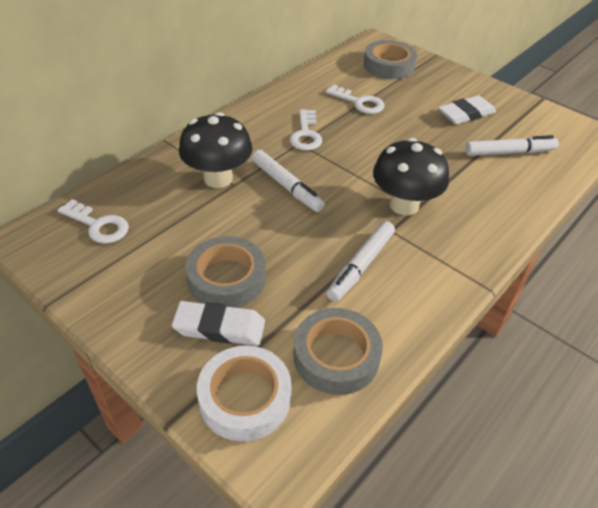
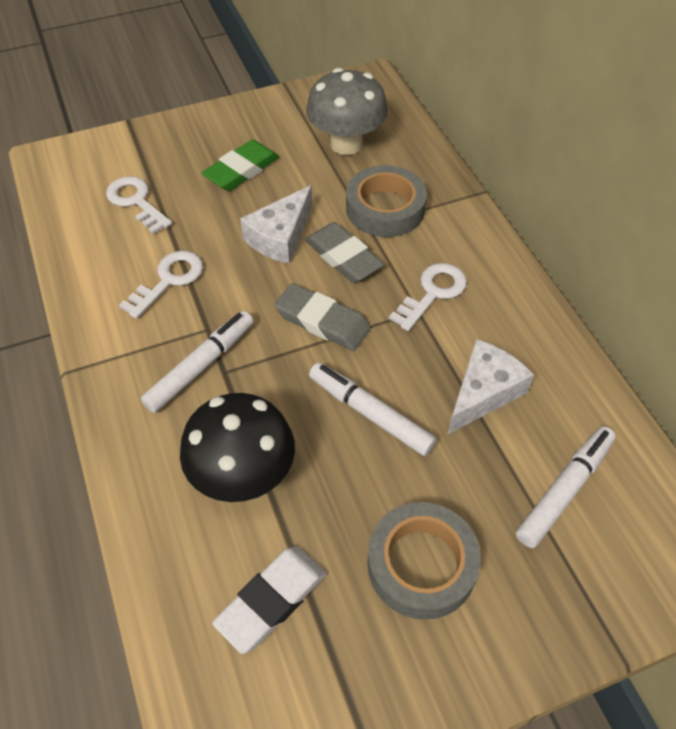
black mushroom: 2 -> 1
green eraser: 0 -> 1
grey eraser: 0 -> 2
grey mushroom: 0 -> 1
grey tape: 3 -> 2
white cheese: 0 -> 2
white eraser: 2 -> 1
white tape: 1 -> 0

